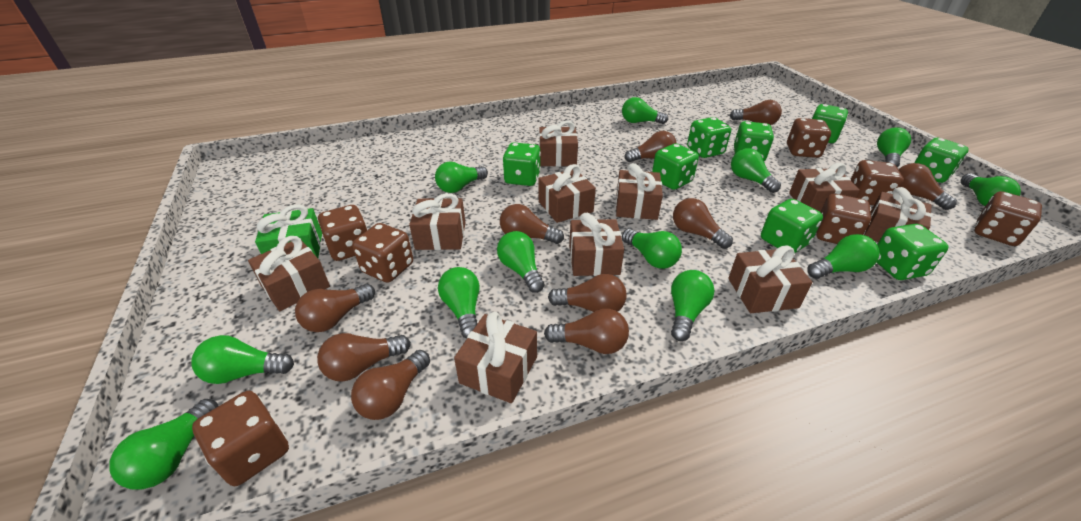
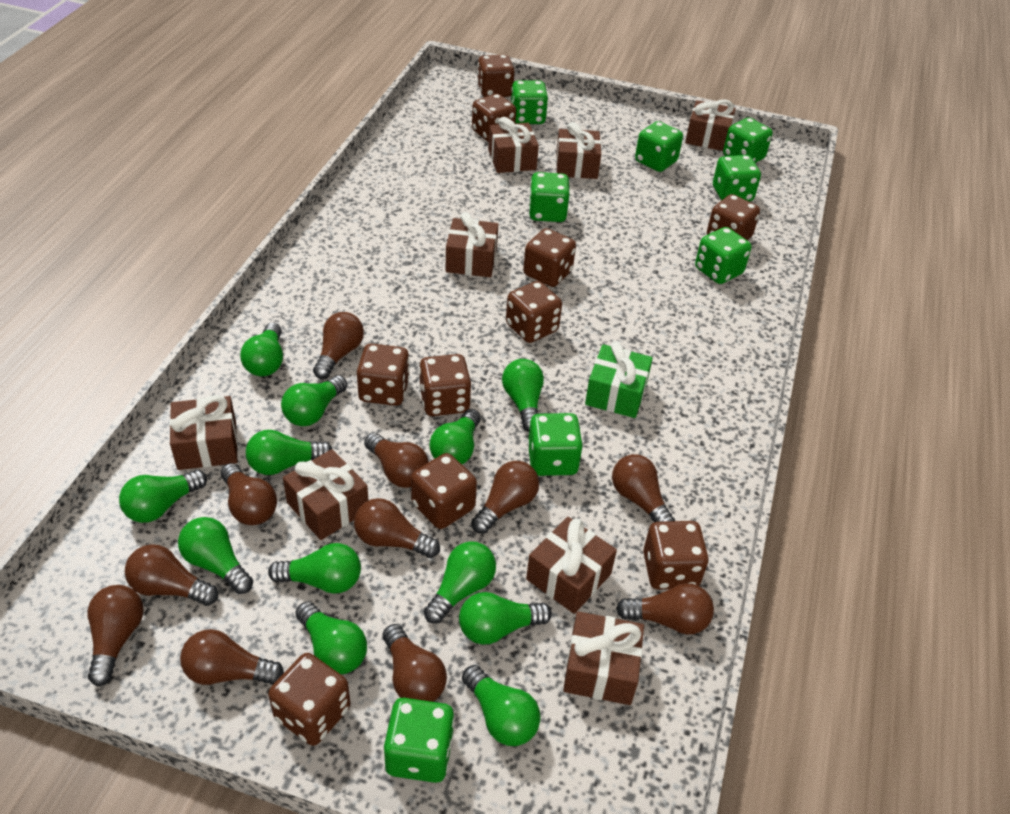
brown dice: 7 -> 10
brown gift: 10 -> 8
brown light bulb: 10 -> 11

